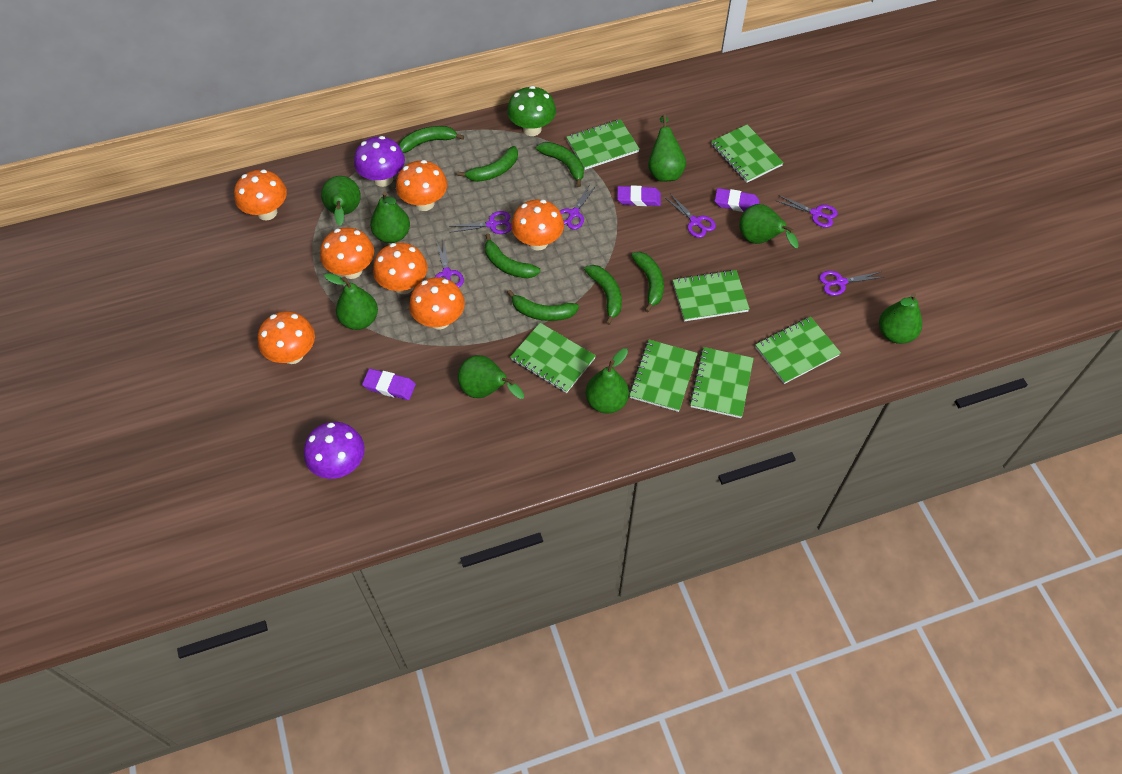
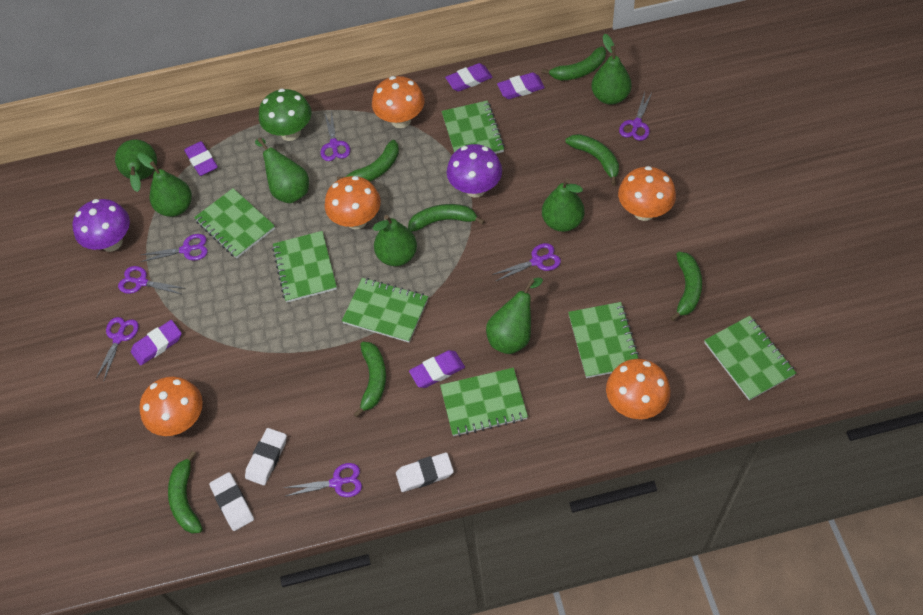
green pear: 8 -> 7
orange mushroom: 7 -> 5
purple eraser: 3 -> 5
purple scissors: 6 -> 7
white eraser: 0 -> 3

